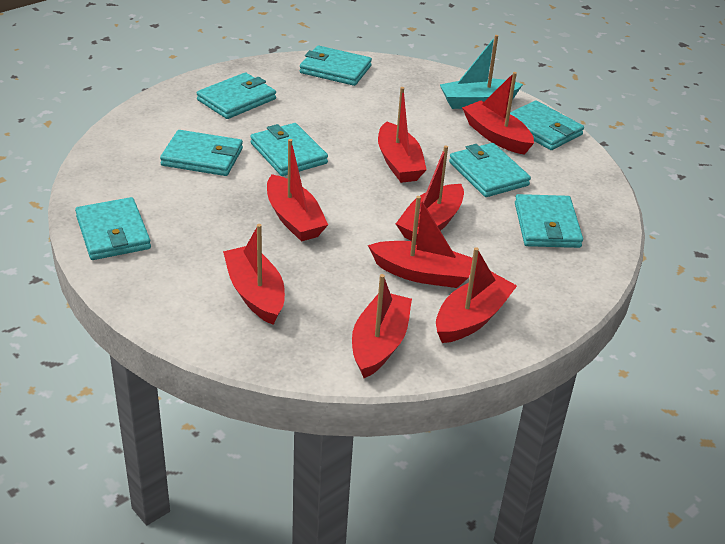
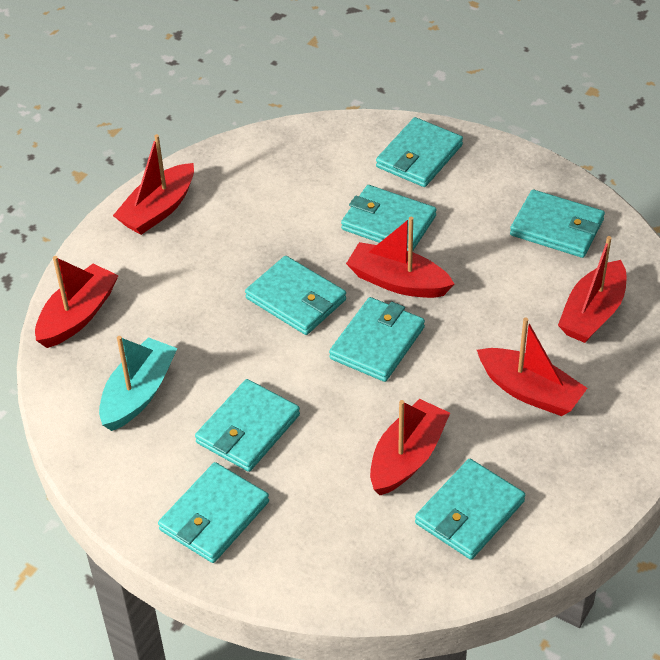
red boat: 8 -> 6

